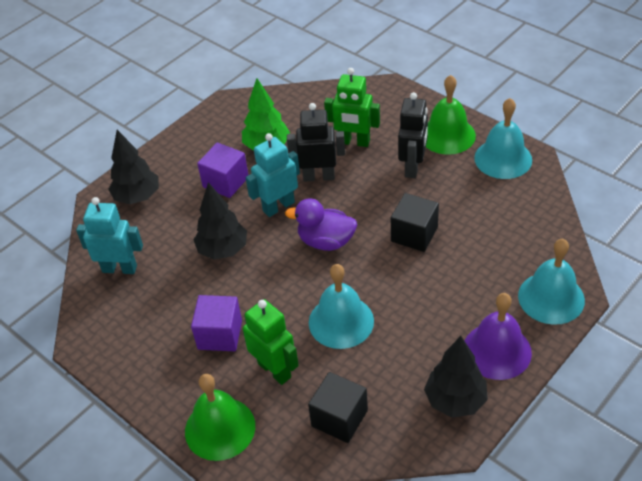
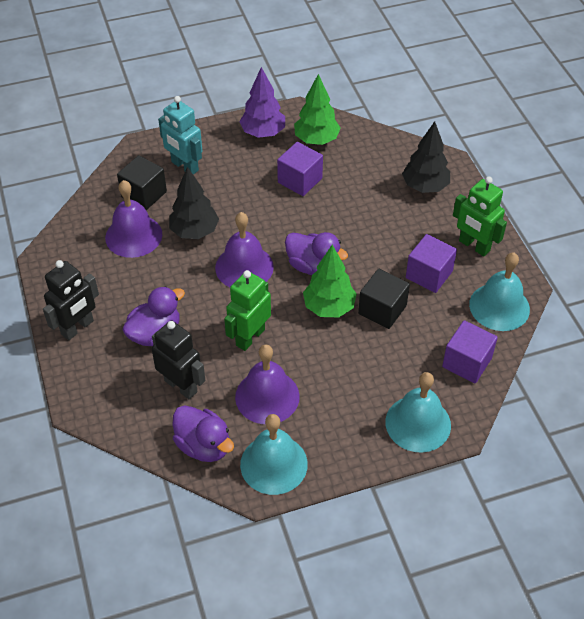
black tree: 3 -> 2
green bell: 2 -> 0
green tree: 1 -> 2
purple bell: 1 -> 3
purple cube: 2 -> 3
purple duck: 1 -> 3
purple tree: 0 -> 1
turquoise robot: 2 -> 1

